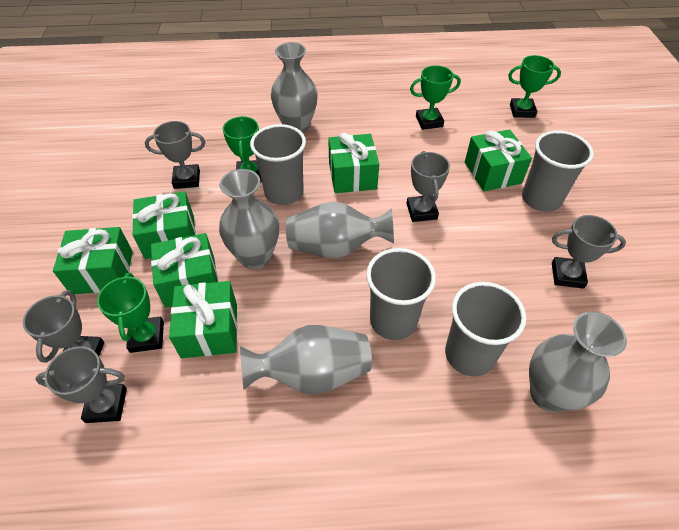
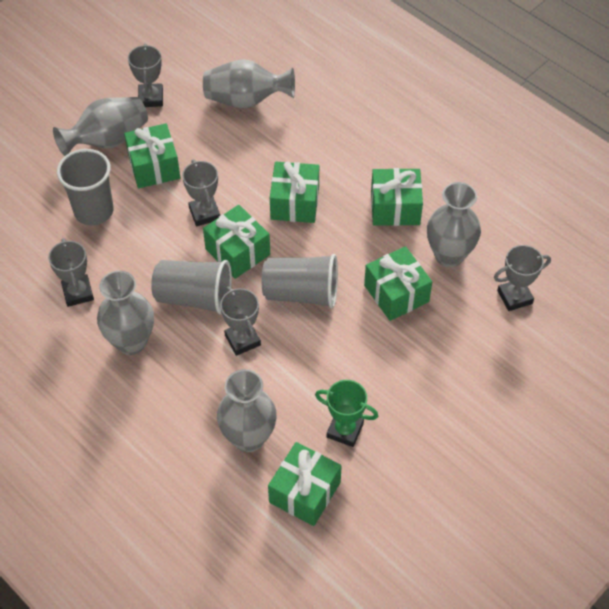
green trophy: 4 -> 1
grey cup: 4 -> 3

